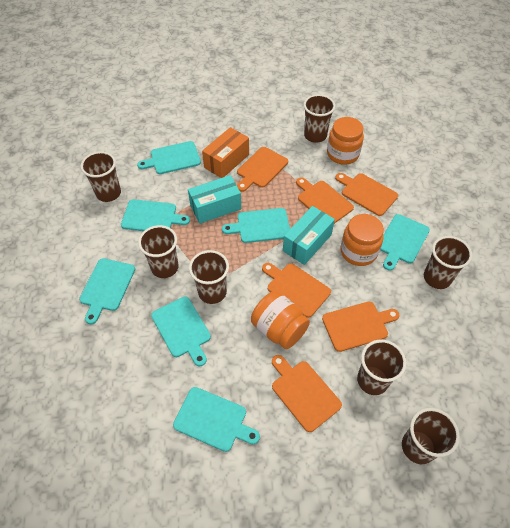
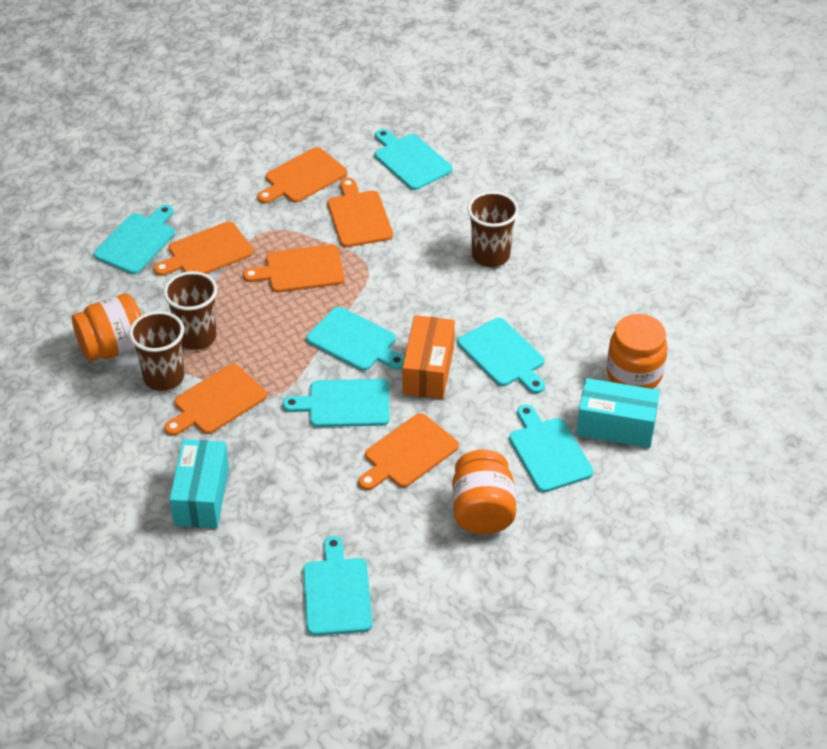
brown cup: 7 -> 3

